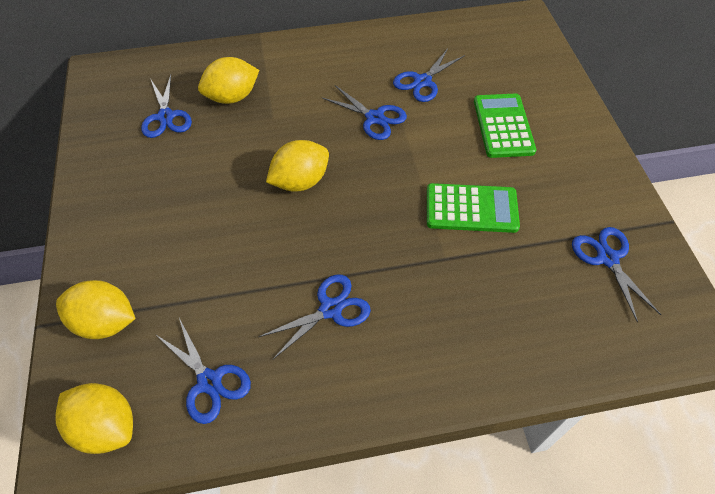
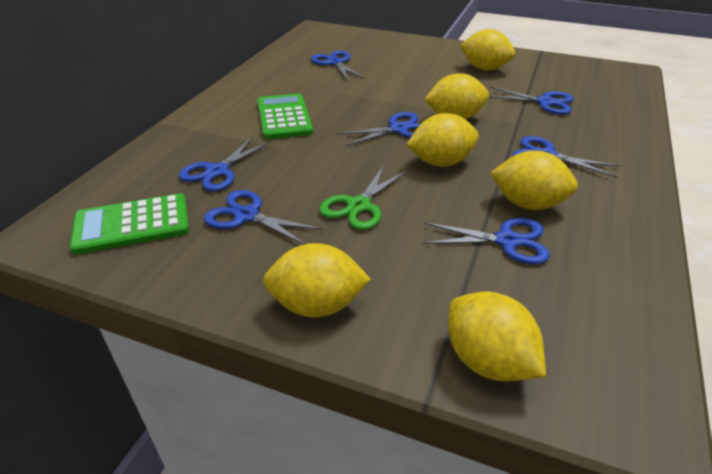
blue scissors: 6 -> 7
green scissors: 0 -> 1
yellow lemon: 4 -> 6

